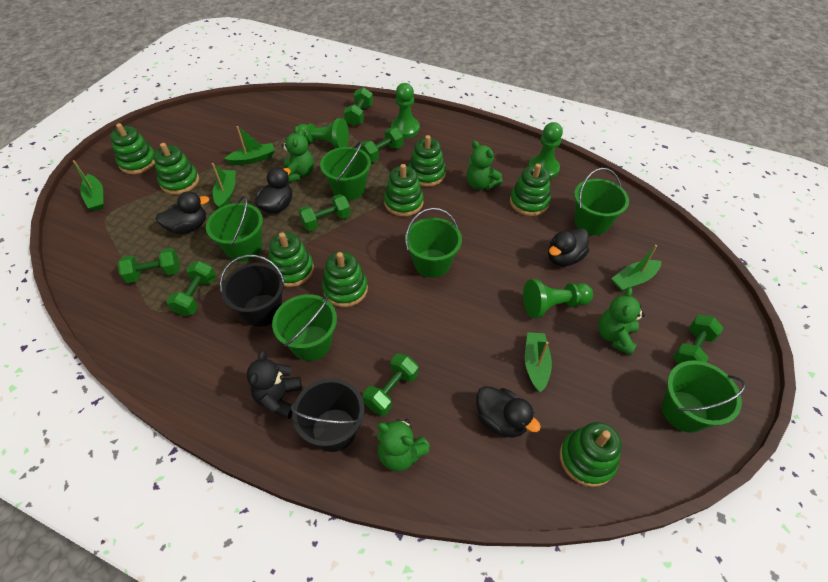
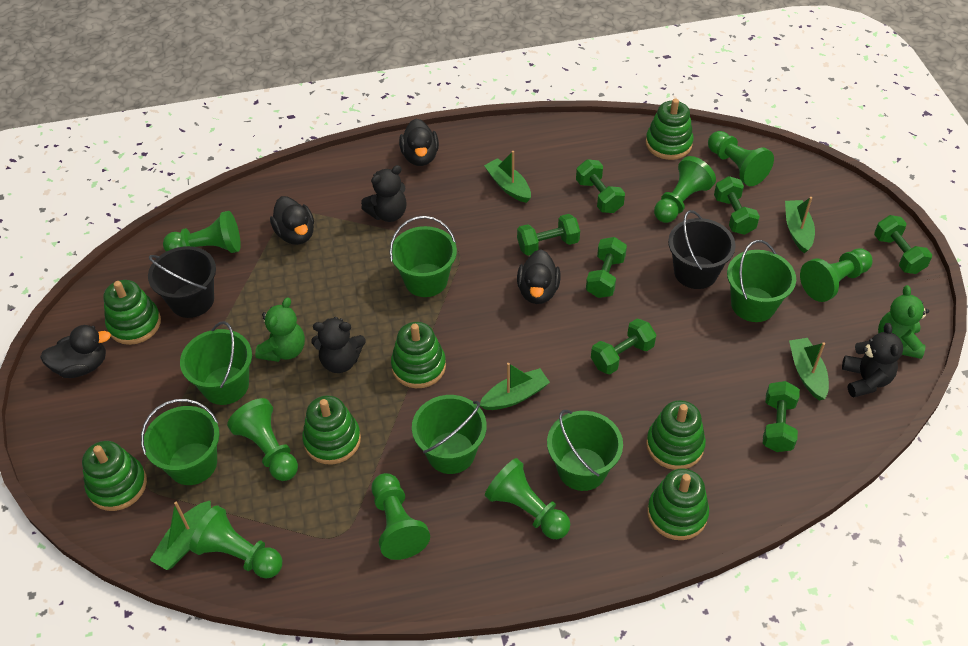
black teddy bear: 1 -> 3
green pawn: 4 -> 8
green stacking toy: 8 -> 7
green teddy bear: 4 -> 2

